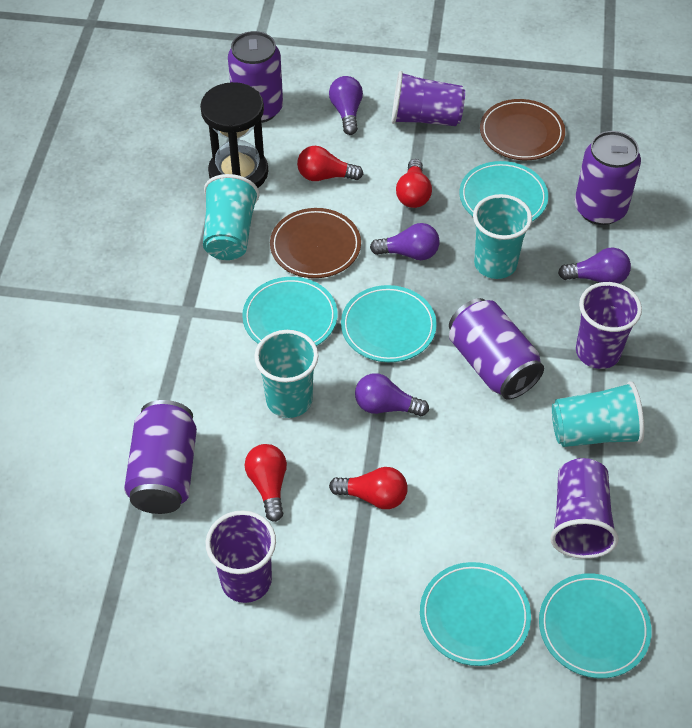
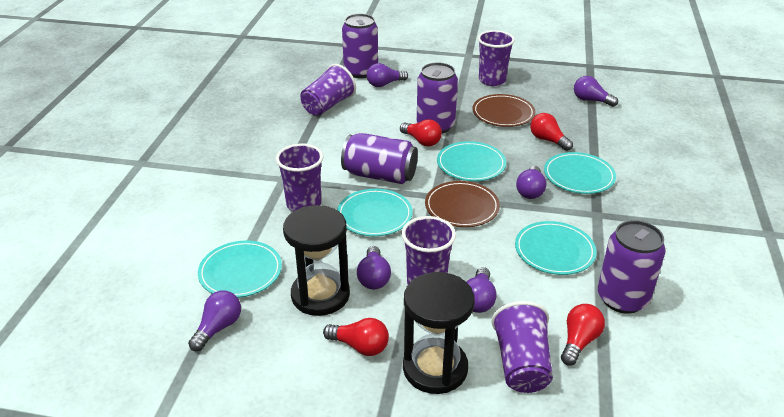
black hourglass: 1 -> 2
purple cup: 4 -> 5
purple light bulb: 4 -> 6
turquoise cup: 4 -> 0

